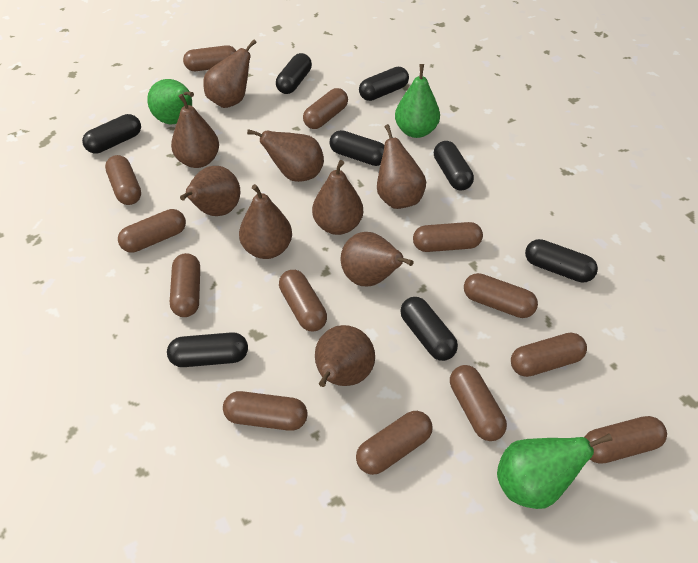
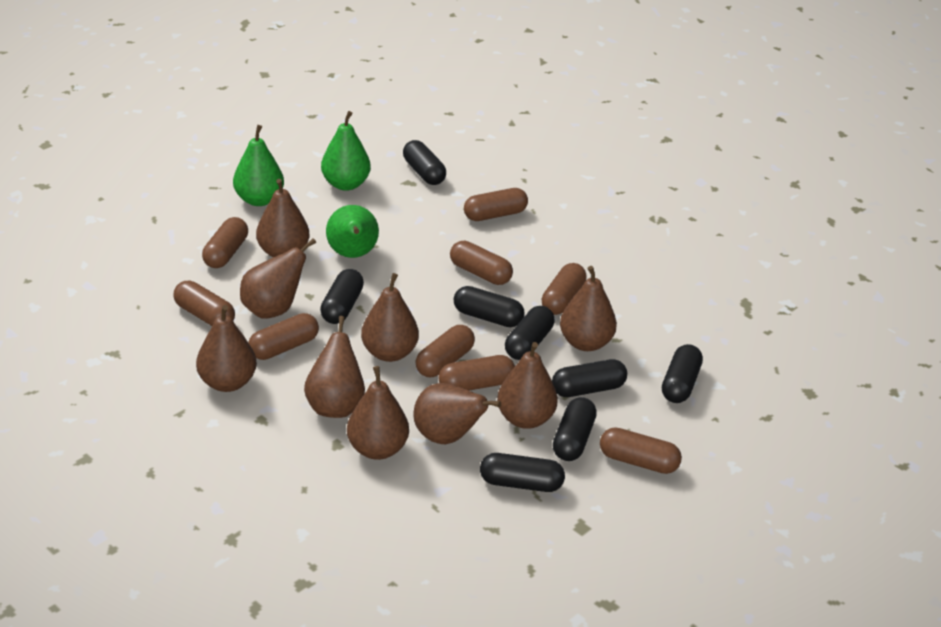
brown capsule: 13 -> 9

